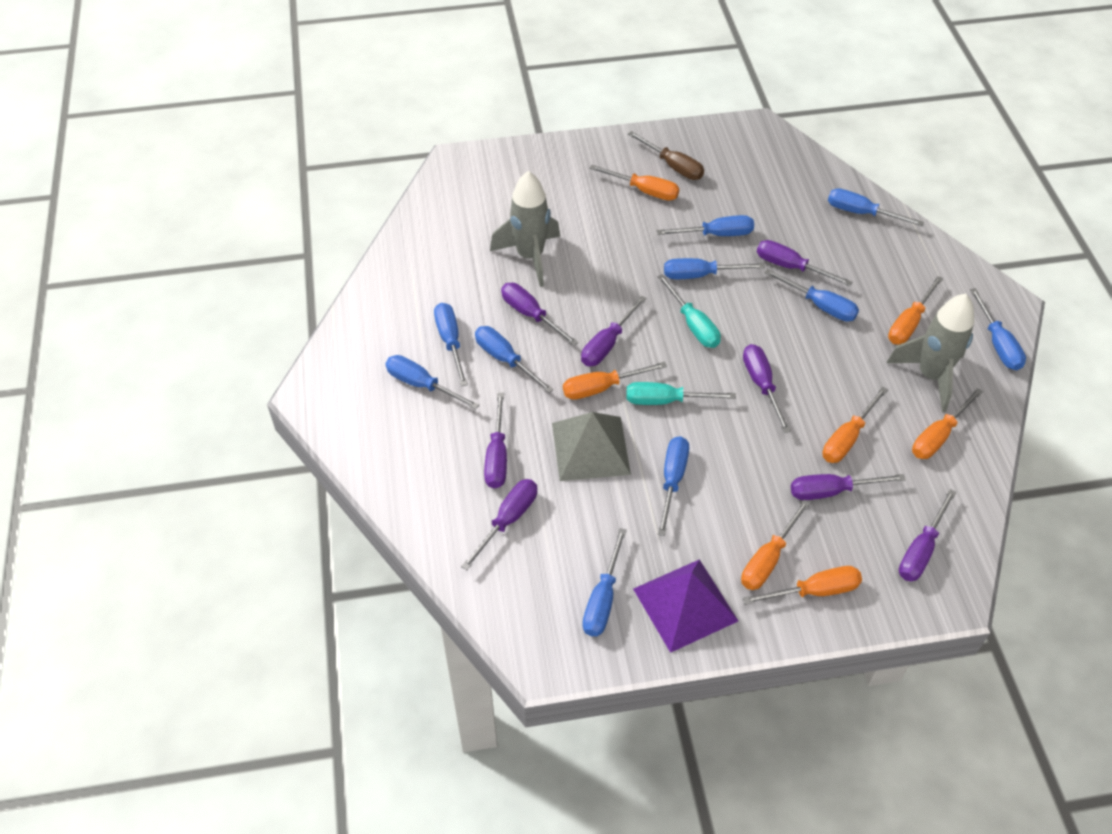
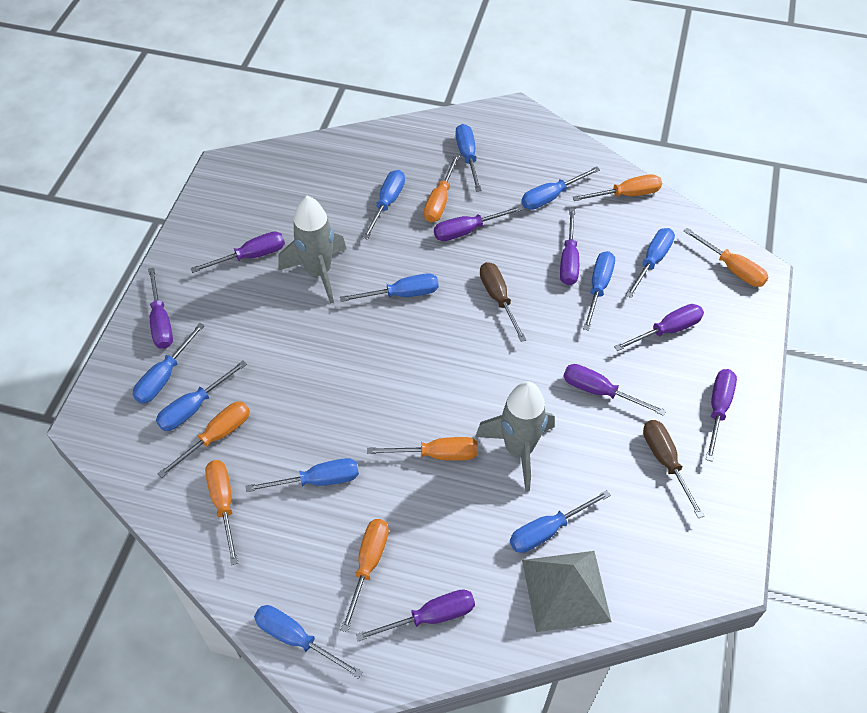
blue screwdriver: 10 -> 11
brown screwdriver: 1 -> 2
purple pyramid: 1 -> 0
turquoise screwdriver: 2 -> 0

